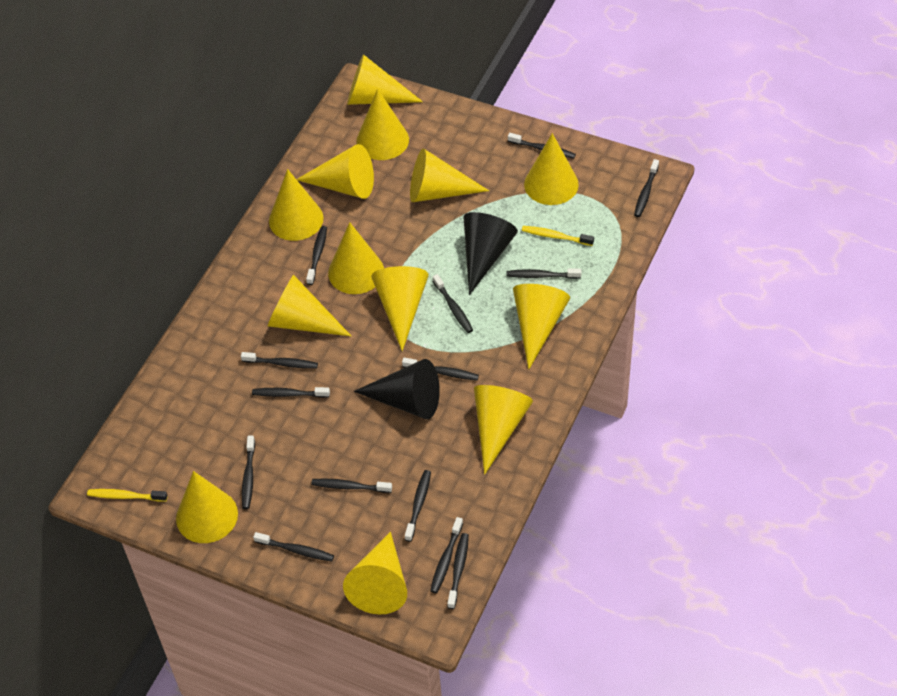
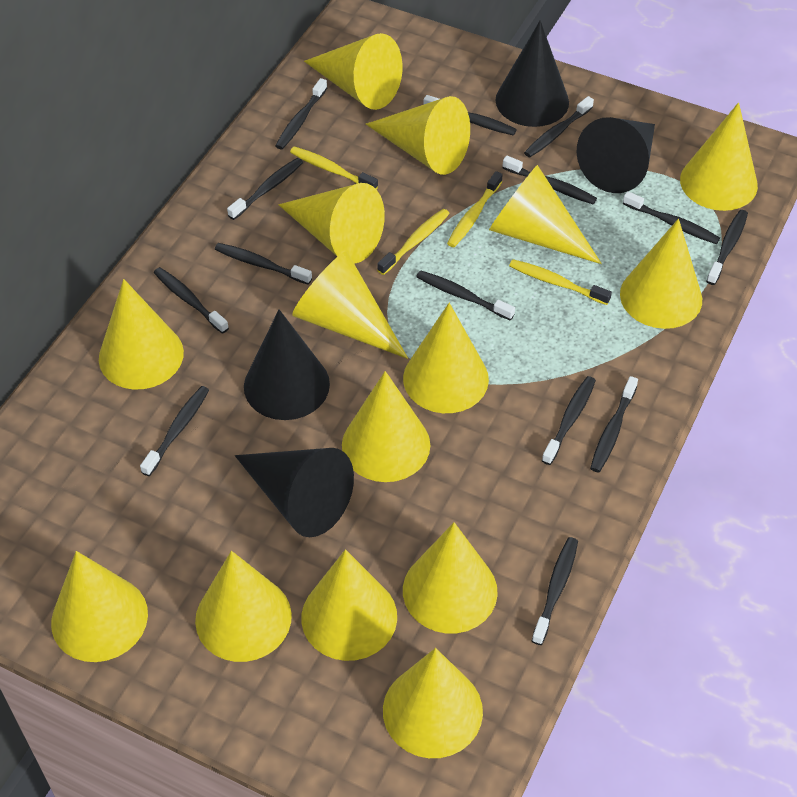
black cone: 2 -> 4
yellow cone: 13 -> 15
yellow toothbrush: 2 -> 4

